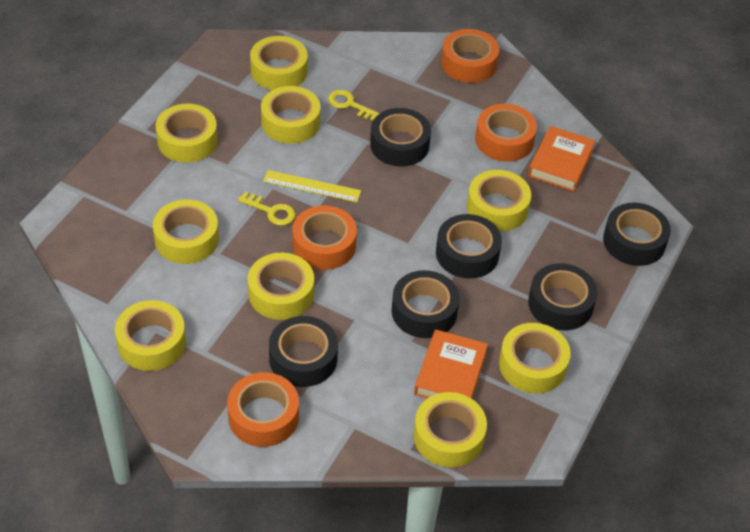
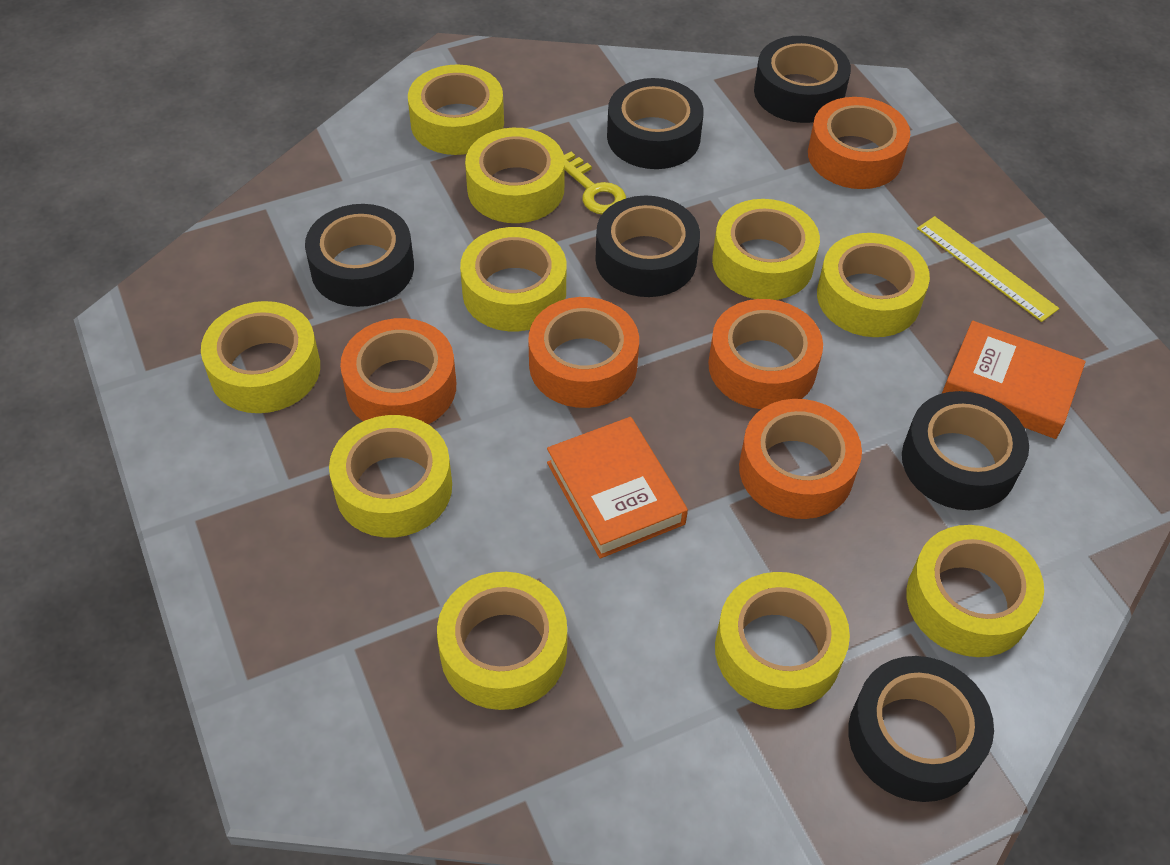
orange tape: 4 -> 5
yellow key: 2 -> 1
yellow tape: 9 -> 10

